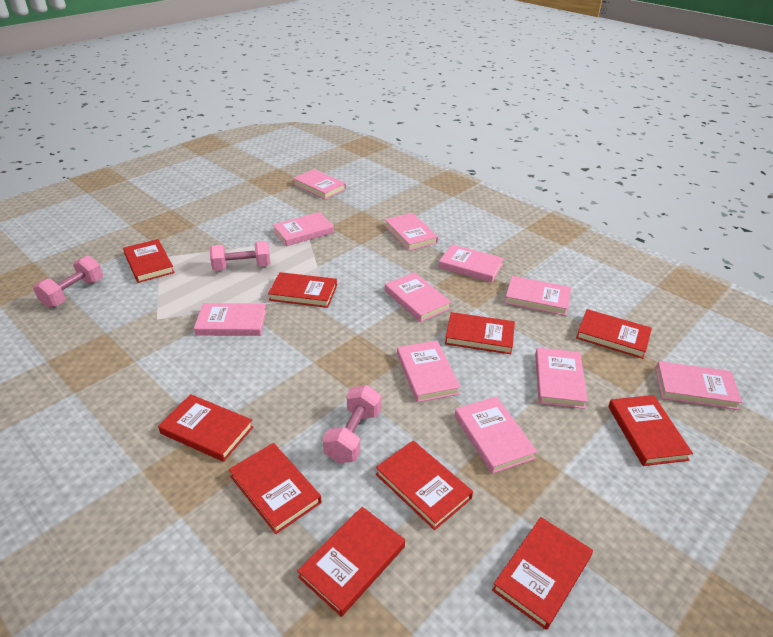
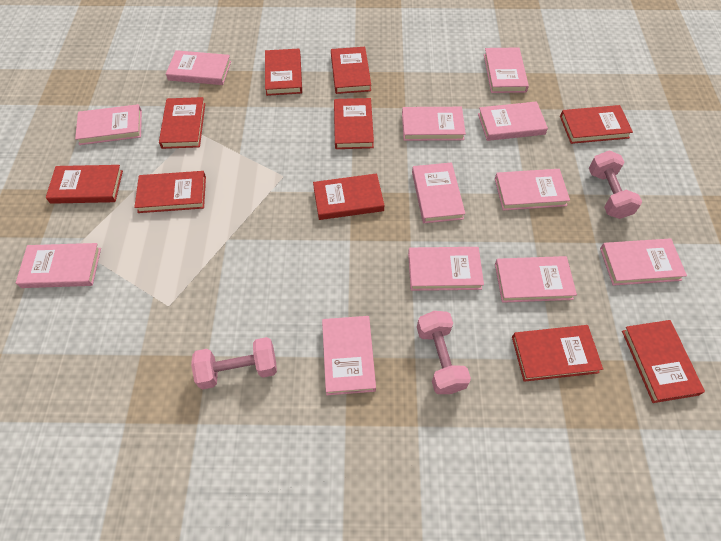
pink book: 11 -> 12

